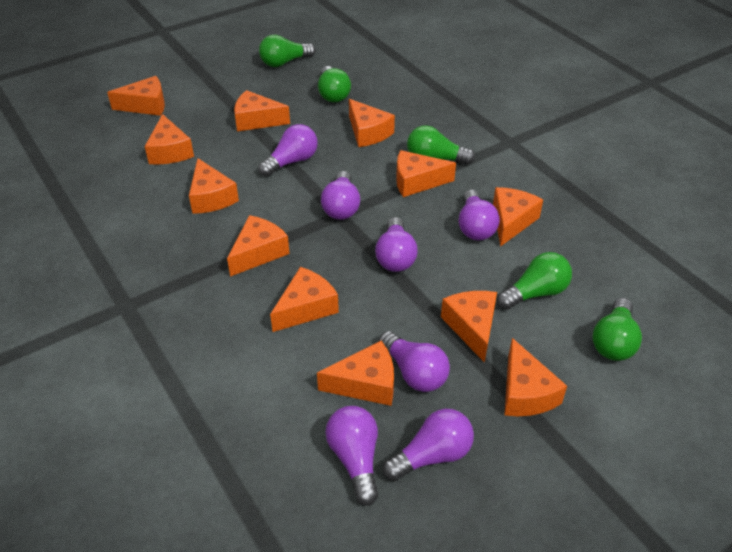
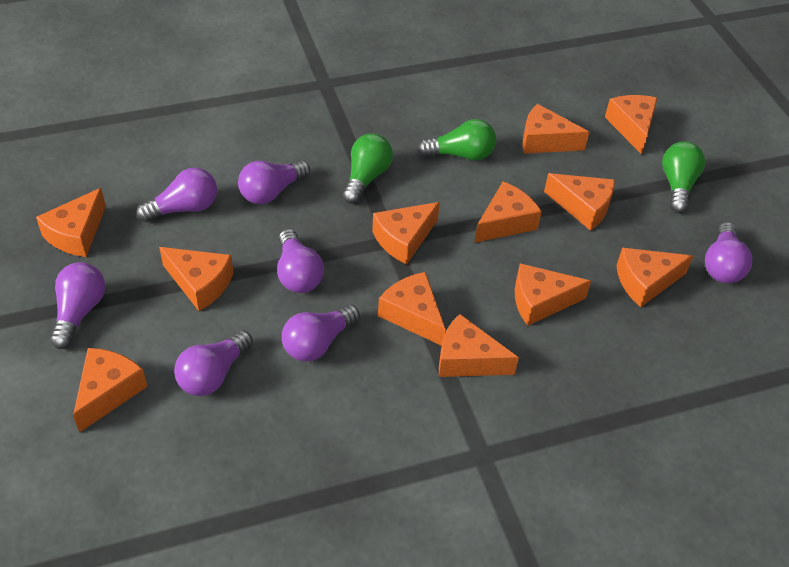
green light bulb: 5 -> 3

